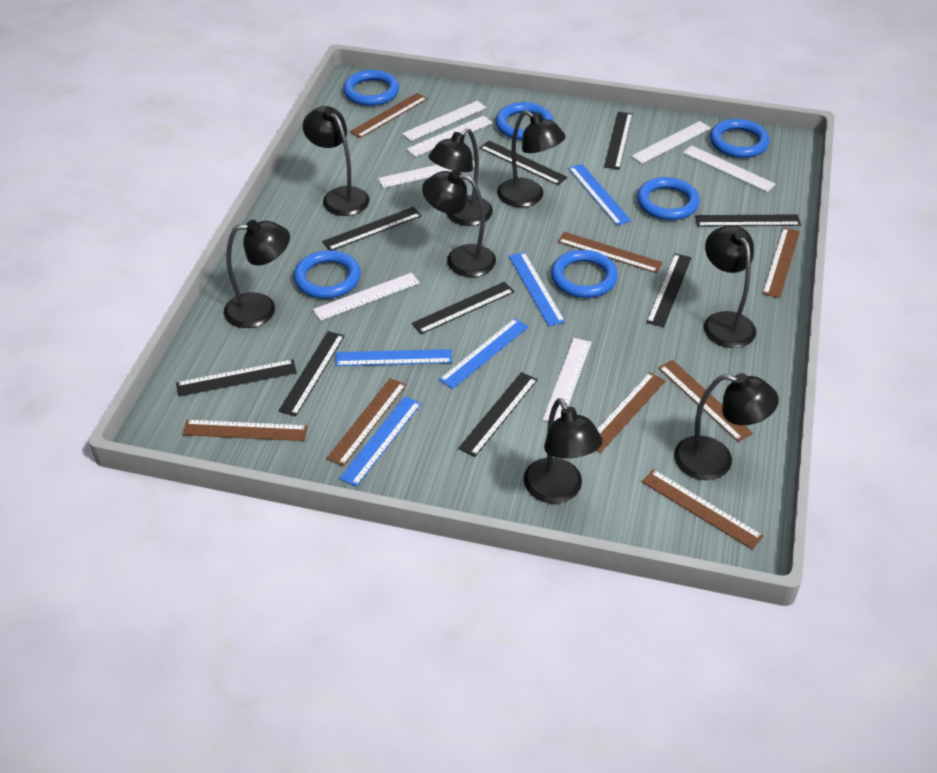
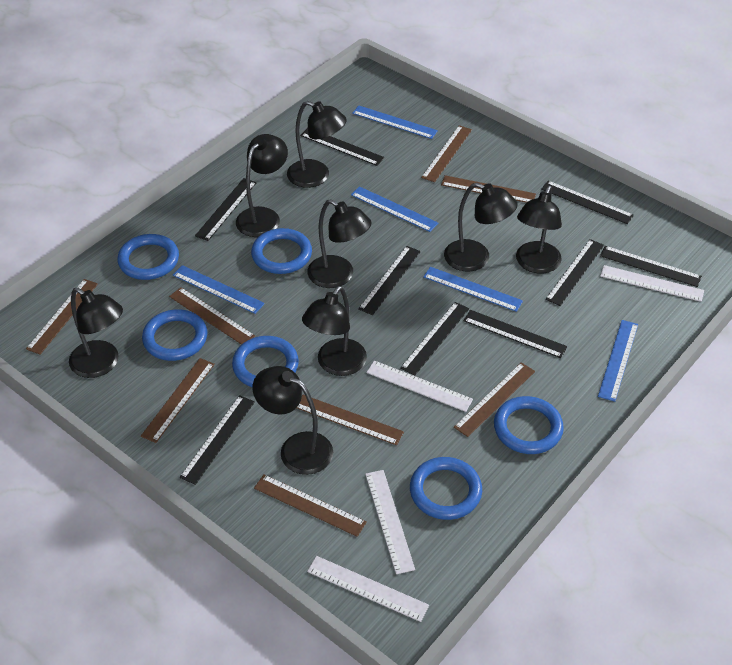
white ruler: 7 -> 4

